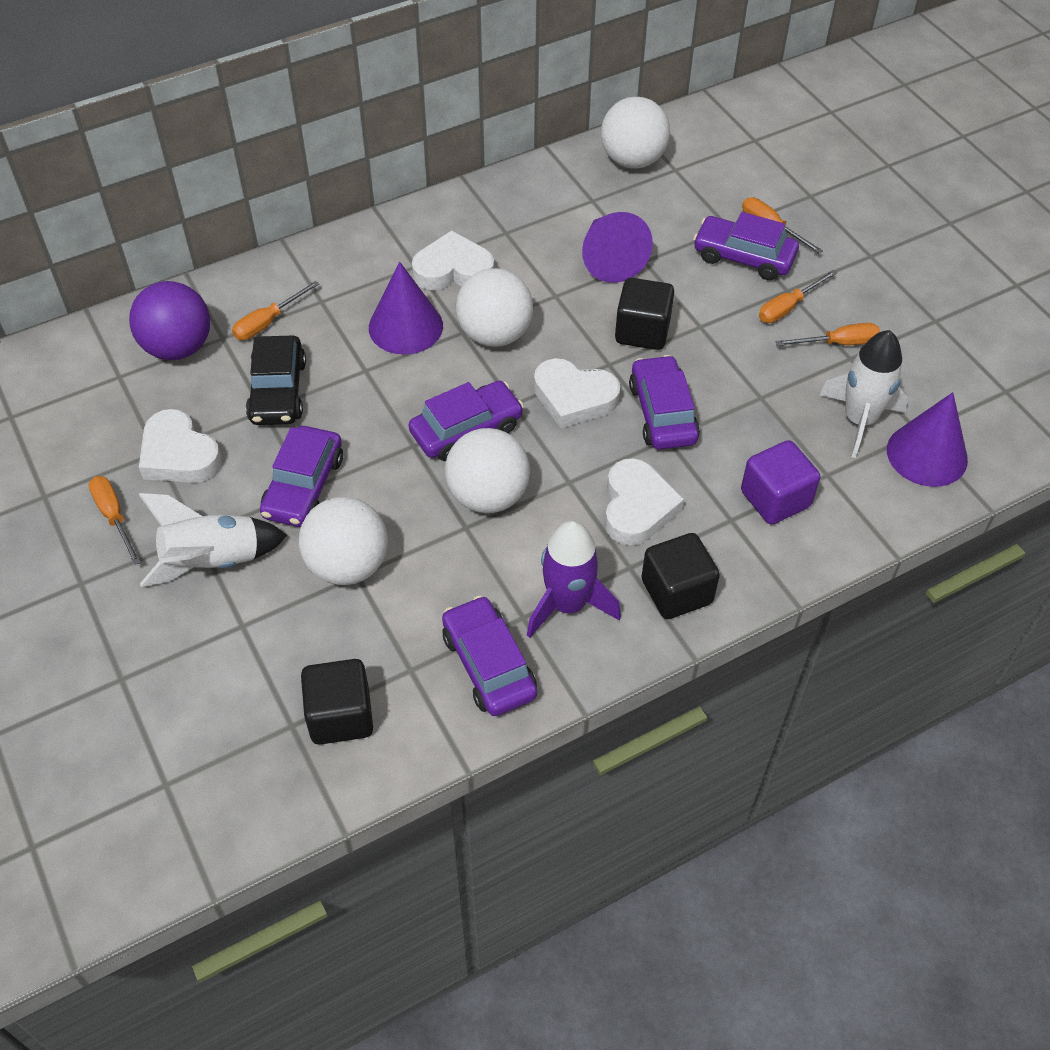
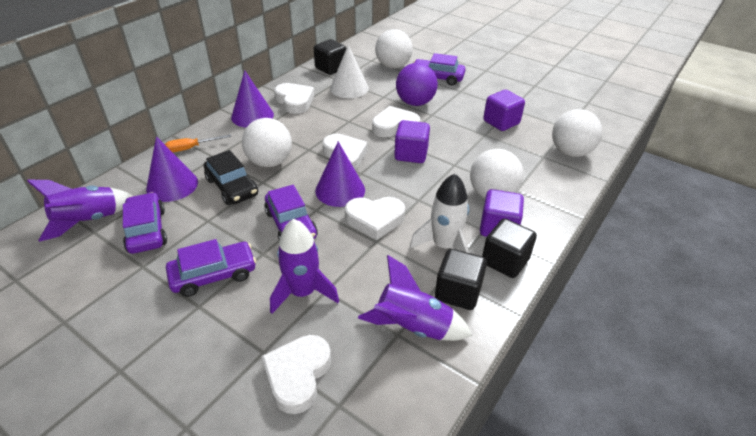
orange screwdriver: 5 -> 1
purple car: 5 -> 4
purple cube: 1 -> 3
purple rocket: 1 -> 3
white cone: 0 -> 1
white heart: 4 -> 5
white rocket: 2 -> 1

